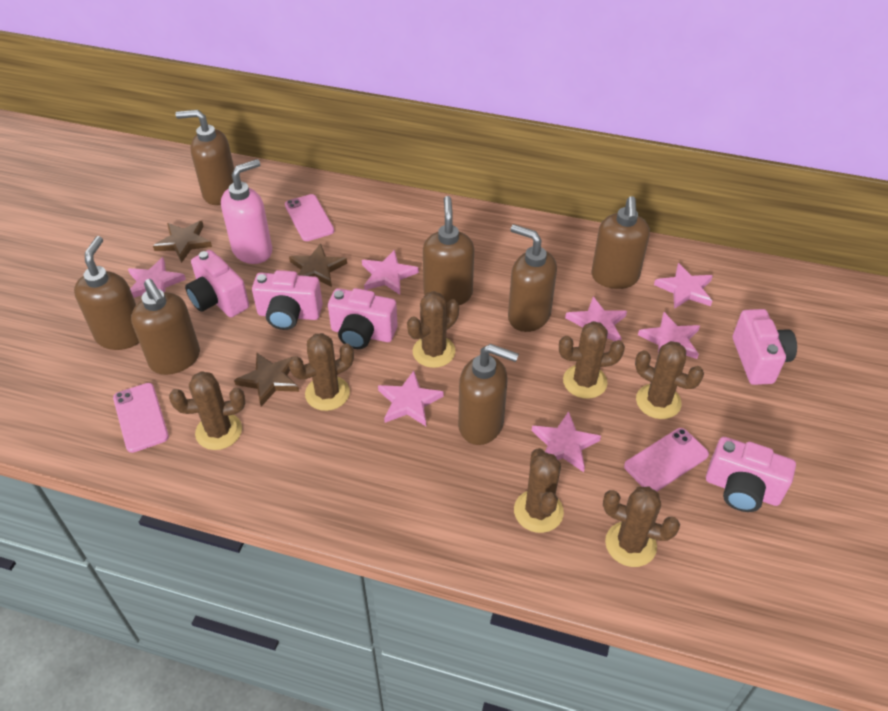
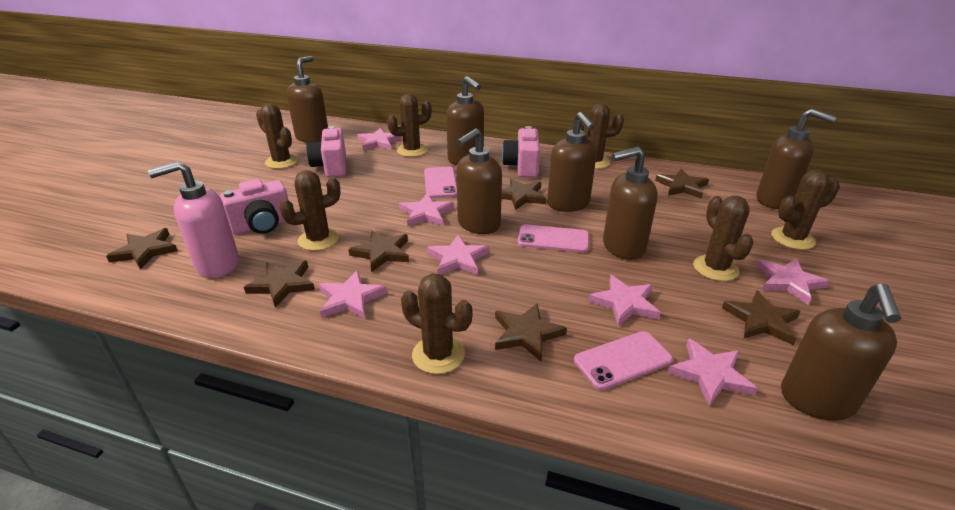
brown star: 3 -> 7
pink camera: 5 -> 3

